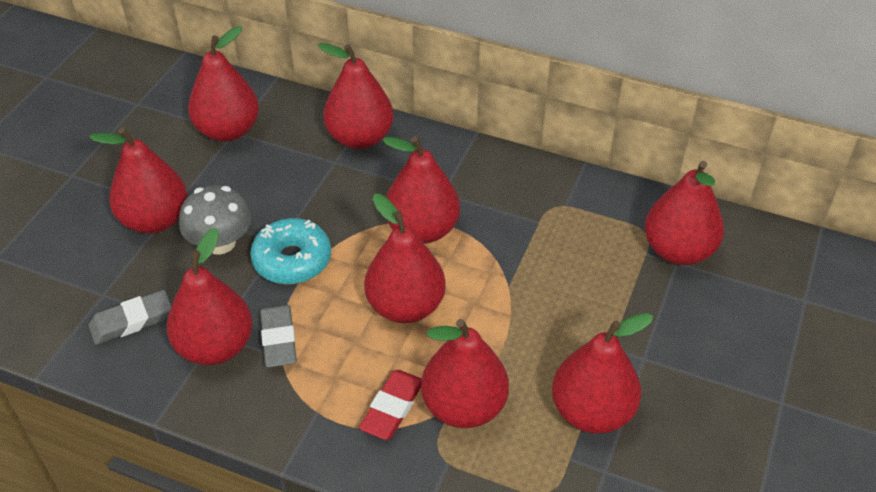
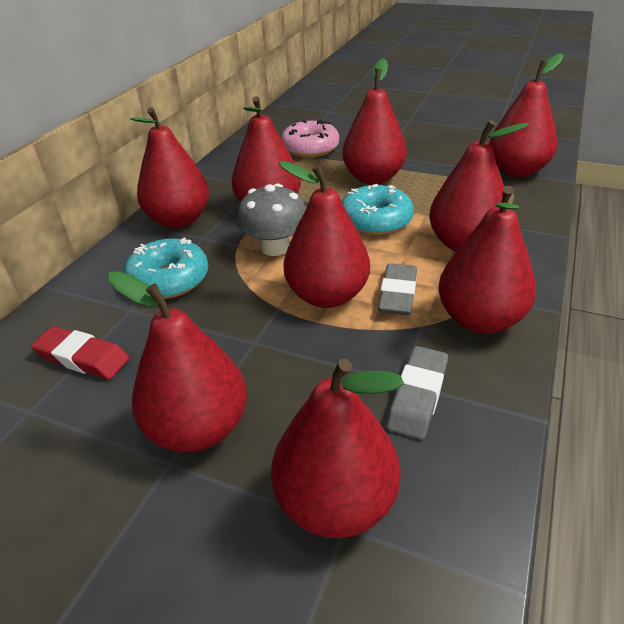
pink donut: 0 -> 1
turquoise donut: 1 -> 2

